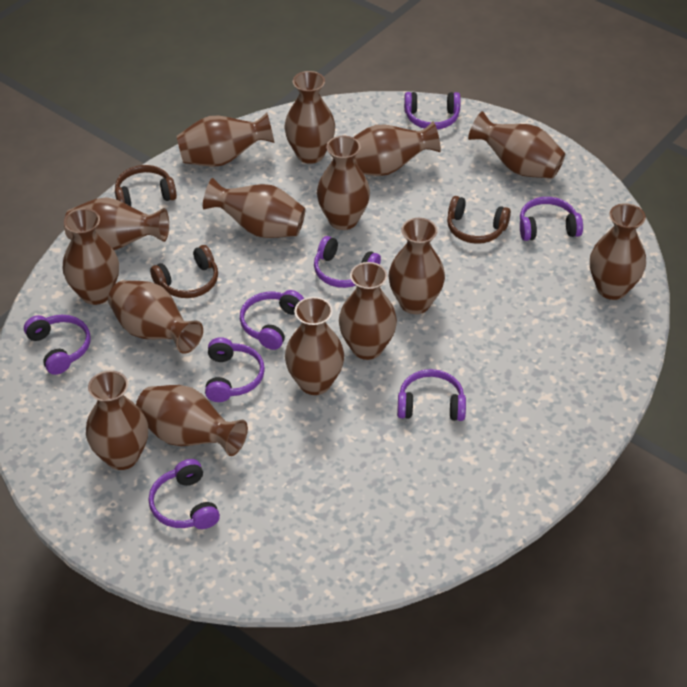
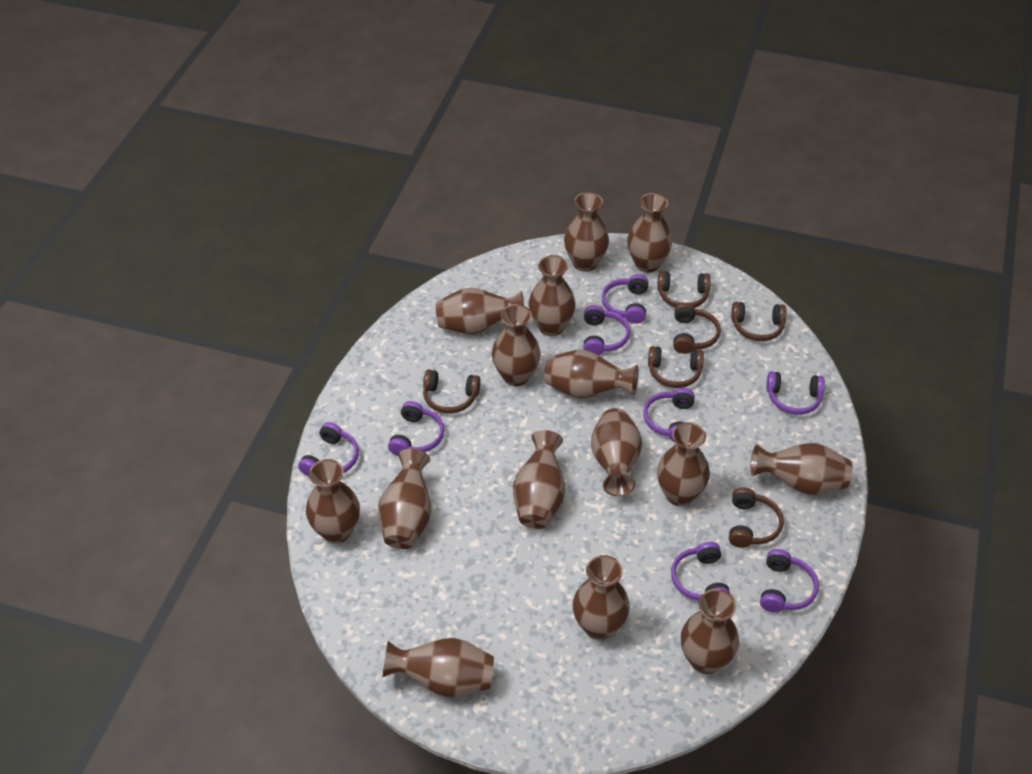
brown headphones: 3 -> 6

